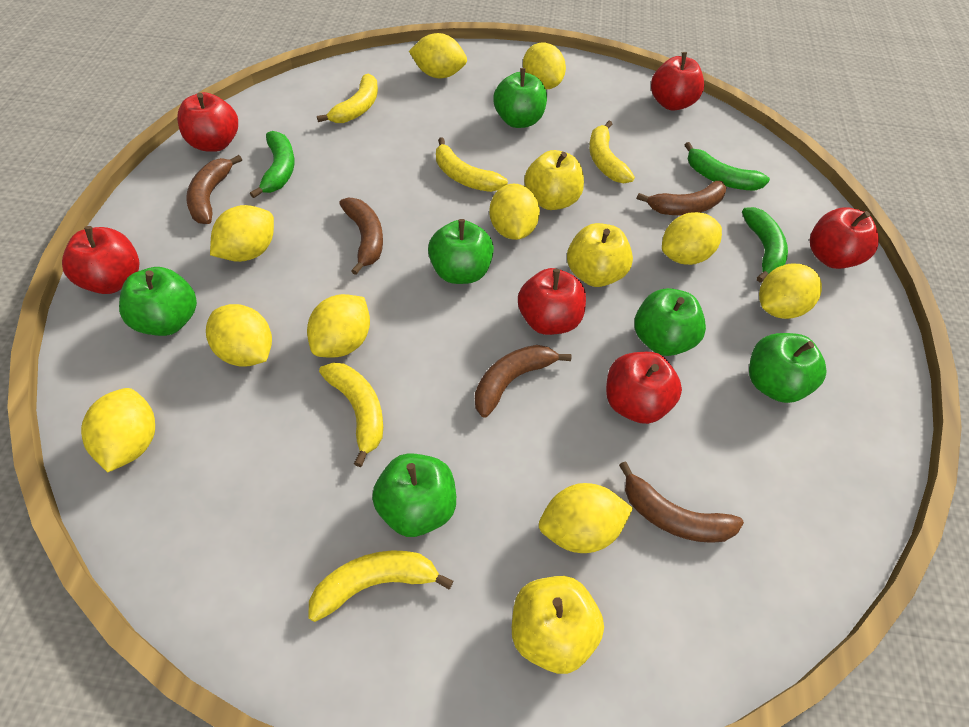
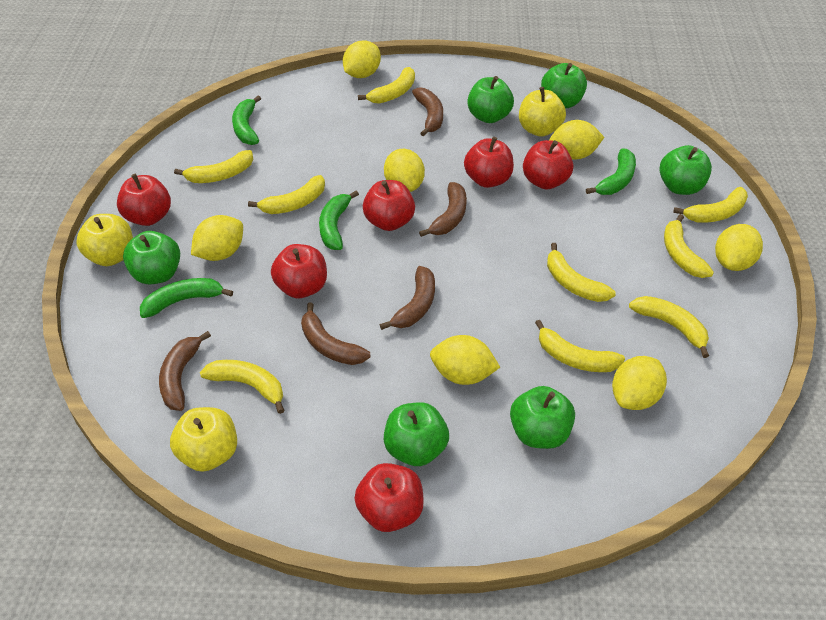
green banana: 3 -> 4
yellow banana: 5 -> 9
yellow lemon: 10 -> 7

